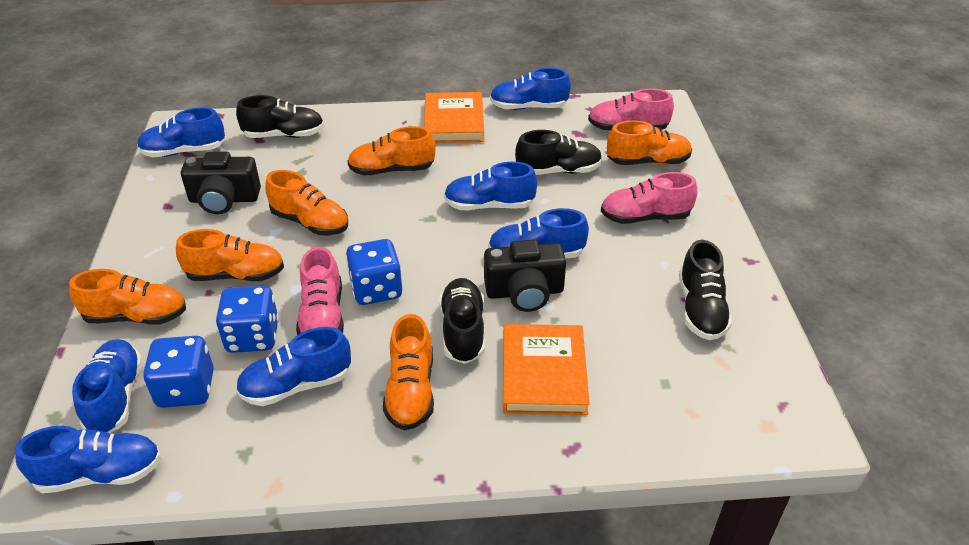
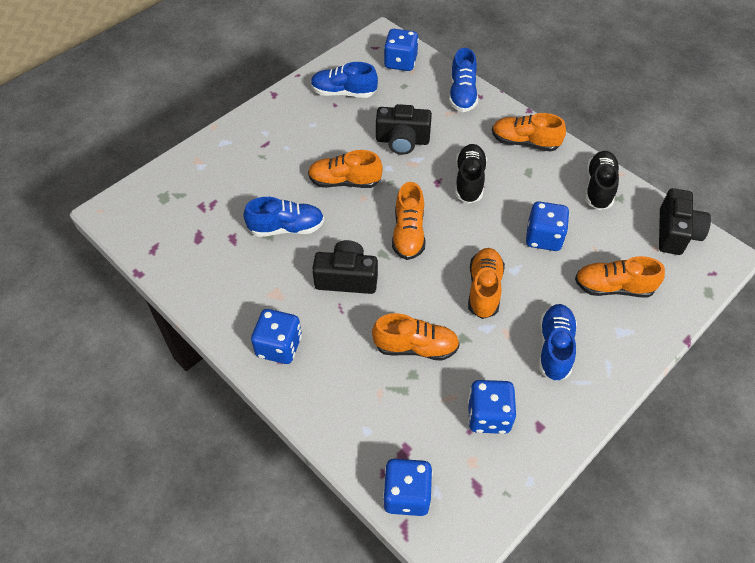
black camera: 2 -> 3
black shoe: 4 -> 2
blue dice: 3 -> 5
blue shoe: 7 -> 4
orange book: 2 -> 0
pink shoe: 3 -> 0

